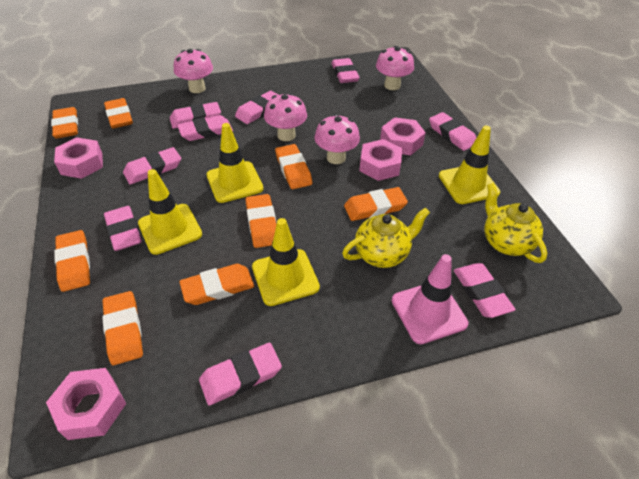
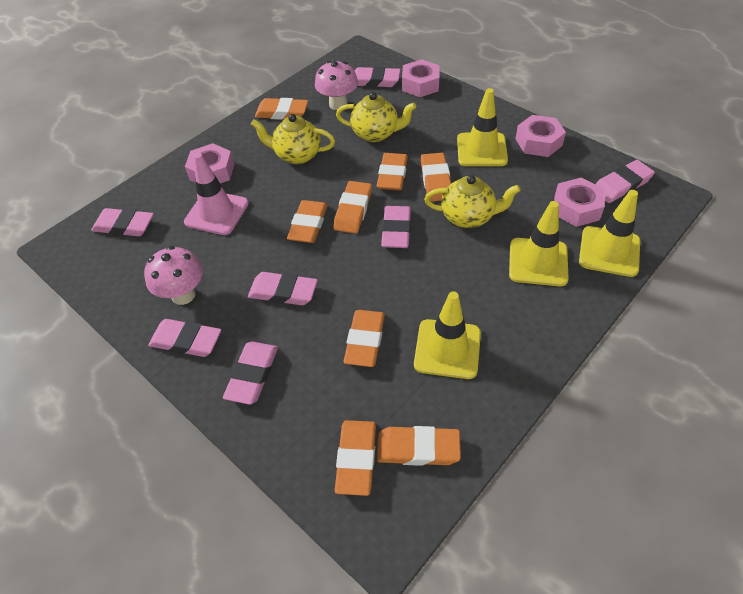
pink eraser: 9 -> 7
pink mushroom: 4 -> 2
yellow teapot: 2 -> 3

